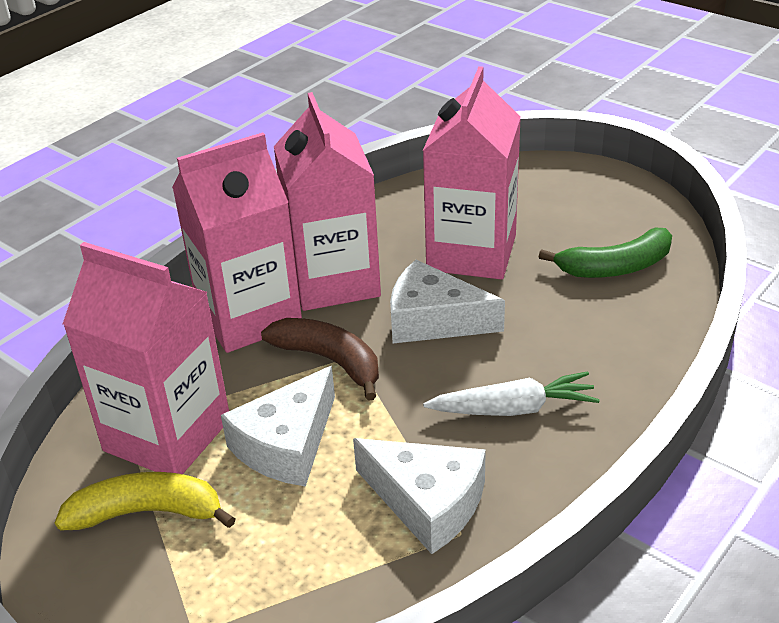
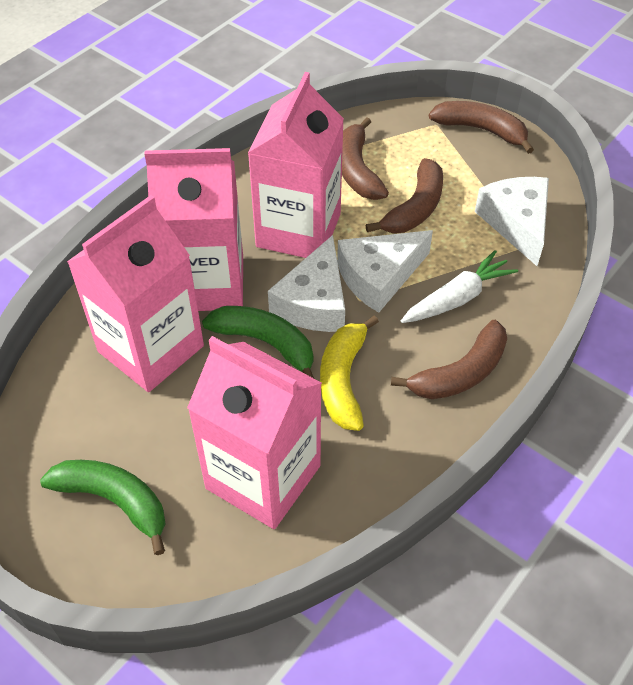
brown banana: 1 -> 4
green banana: 1 -> 2

